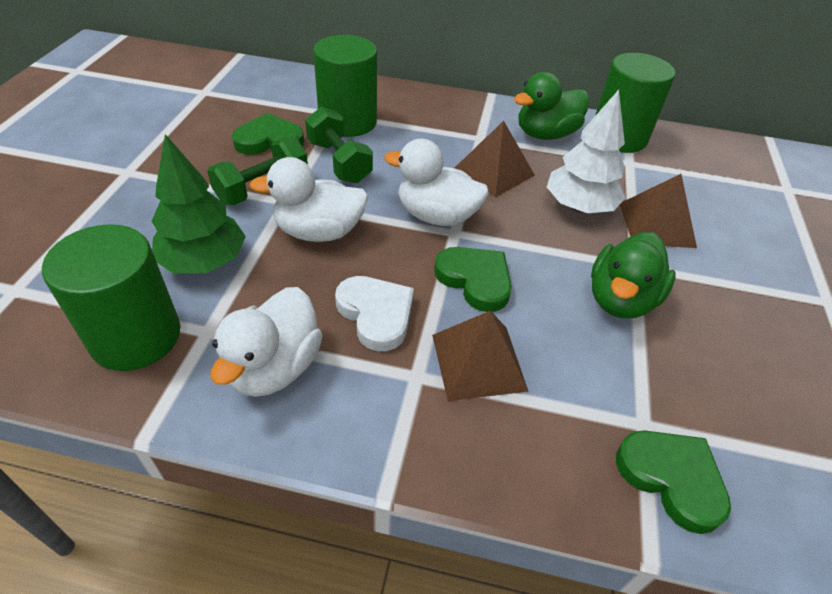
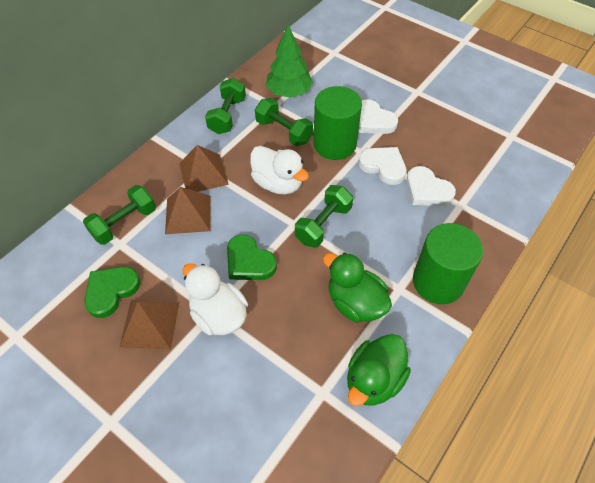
green cylinder: 3 -> 2
green dumbbell: 2 -> 4
green heart: 3 -> 2
white duck: 3 -> 2
white heart: 1 -> 3
white tree: 1 -> 0

